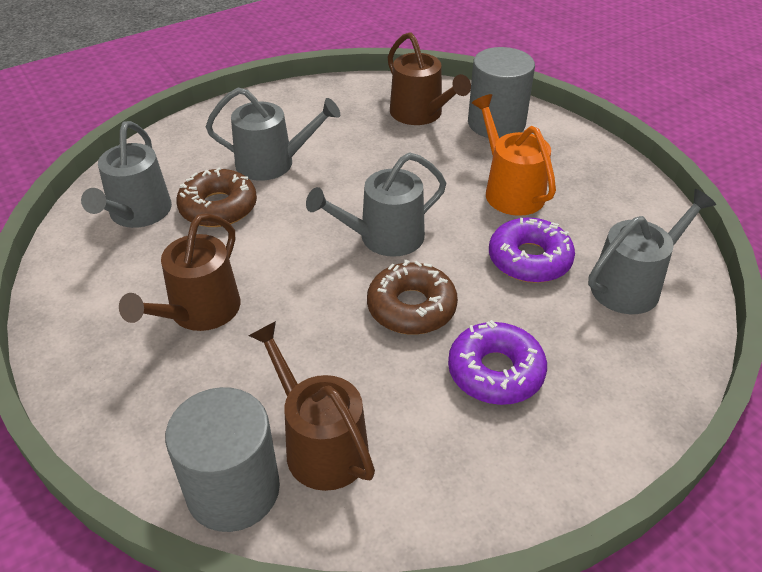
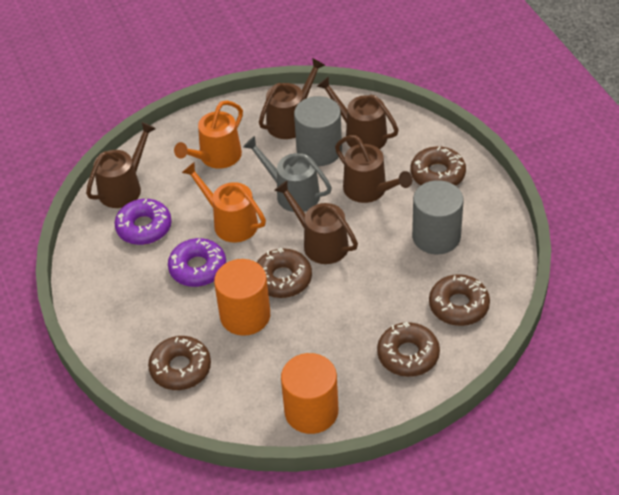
brown donut: 2 -> 5
brown watering can: 3 -> 5
grey watering can: 4 -> 1
orange cylinder: 0 -> 2
orange watering can: 1 -> 2

